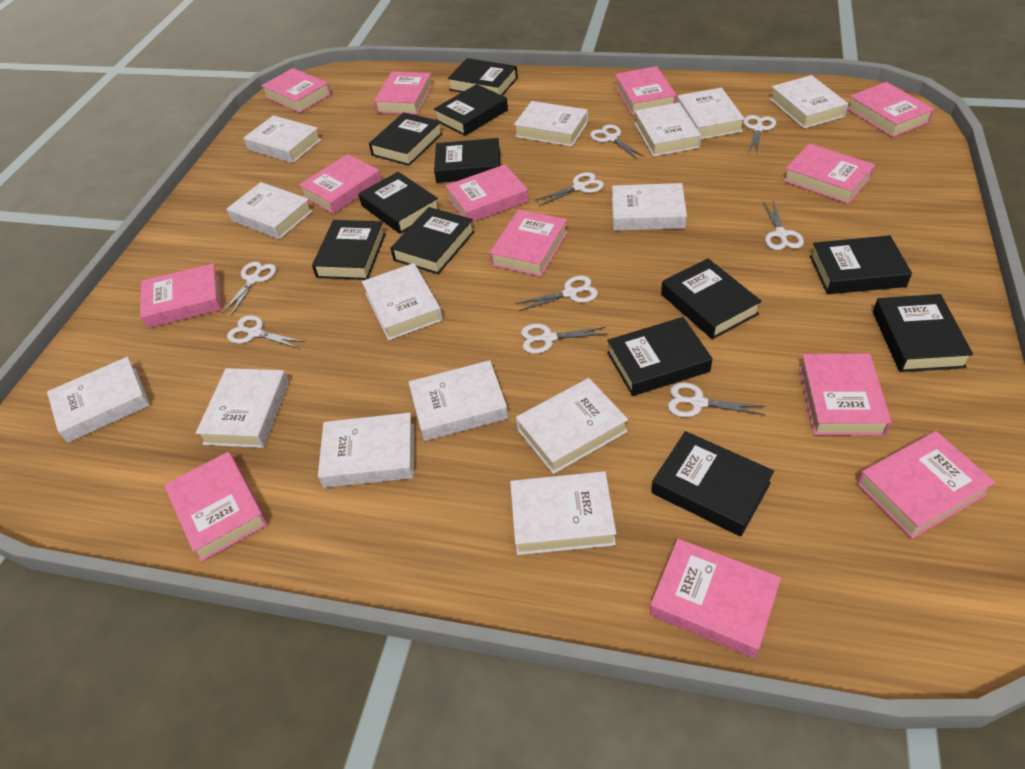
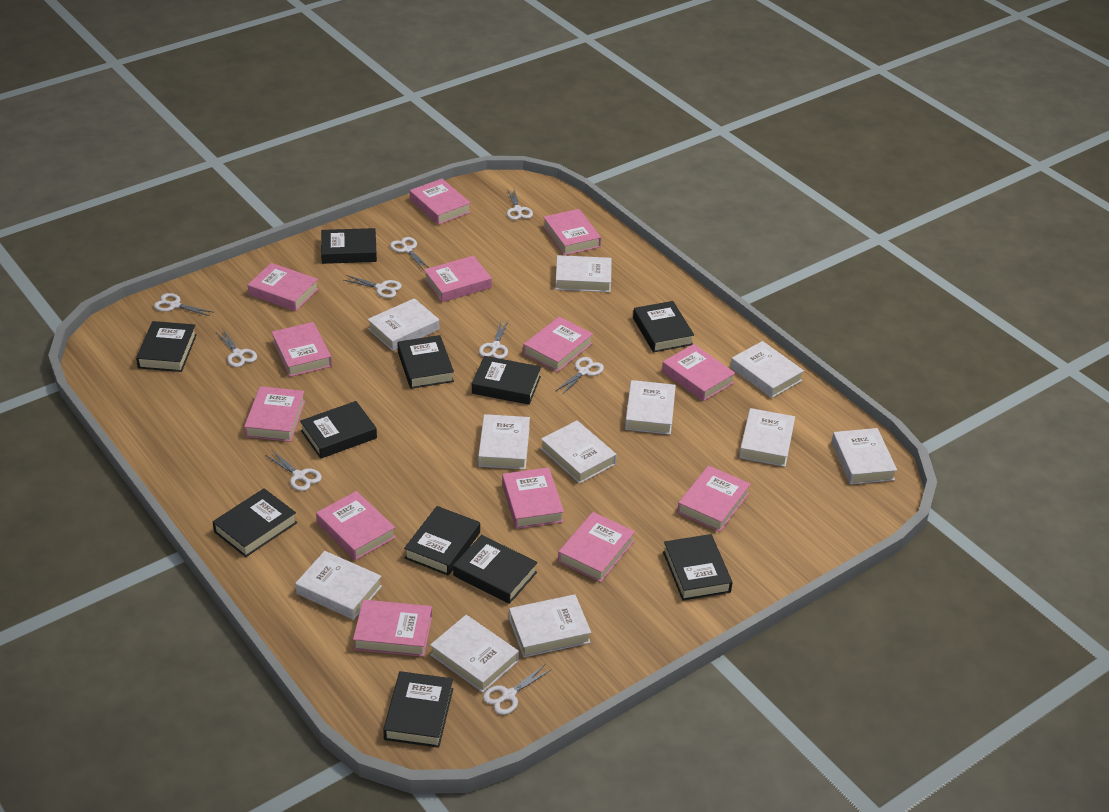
black book: 12 -> 11
white book: 14 -> 11

